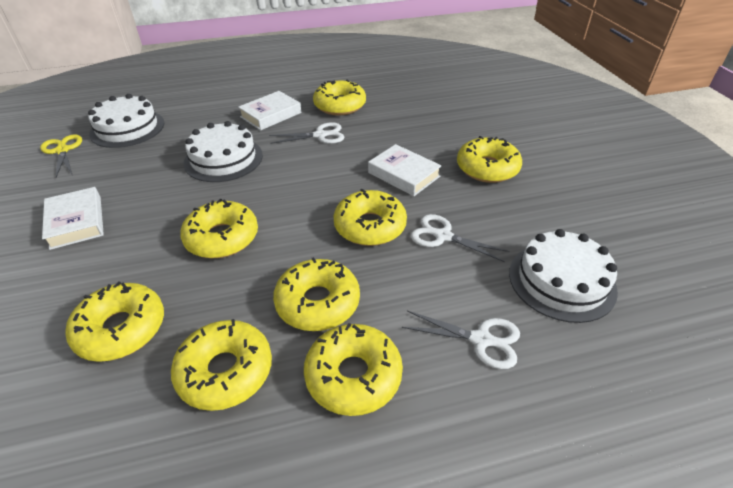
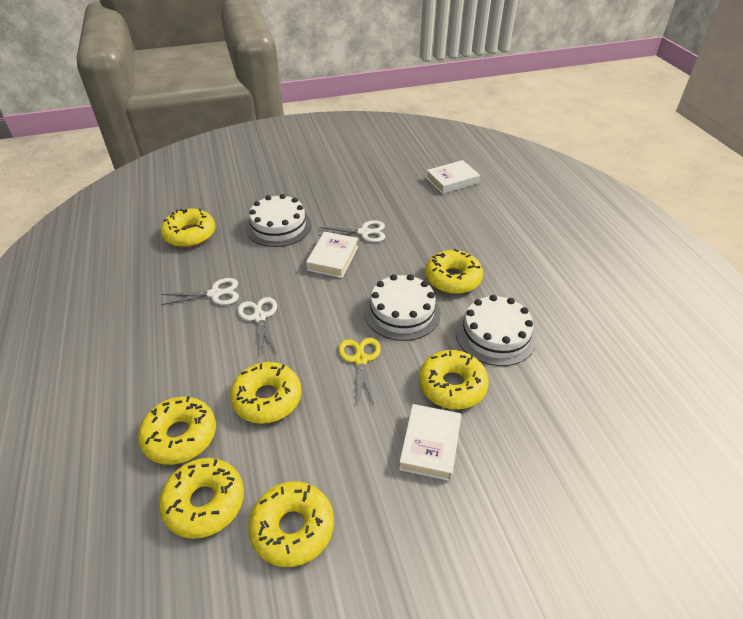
yellow donut: 8 -> 7

